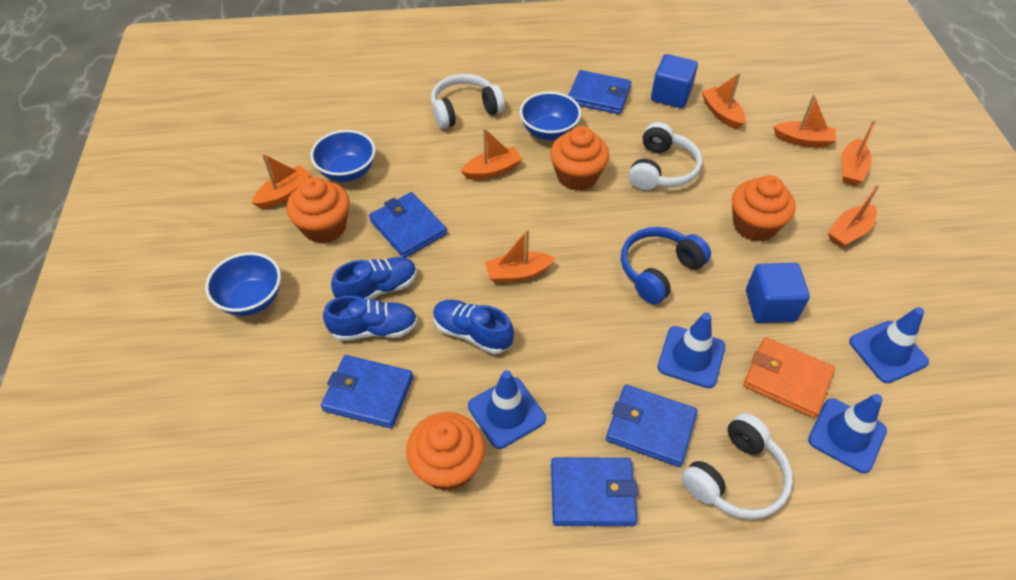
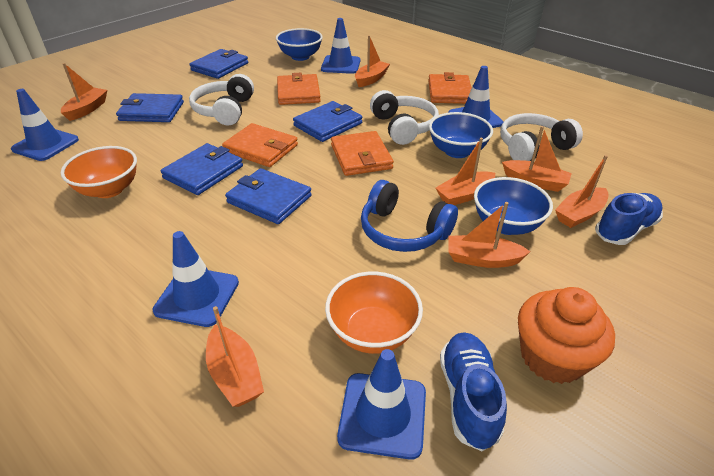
blue cube: 2 -> 0
blue shoe: 3 -> 2
blue traffic cone: 4 -> 5
orange bowl: 0 -> 2
orange cupcake: 4 -> 1
orange wallet: 1 -> 4

